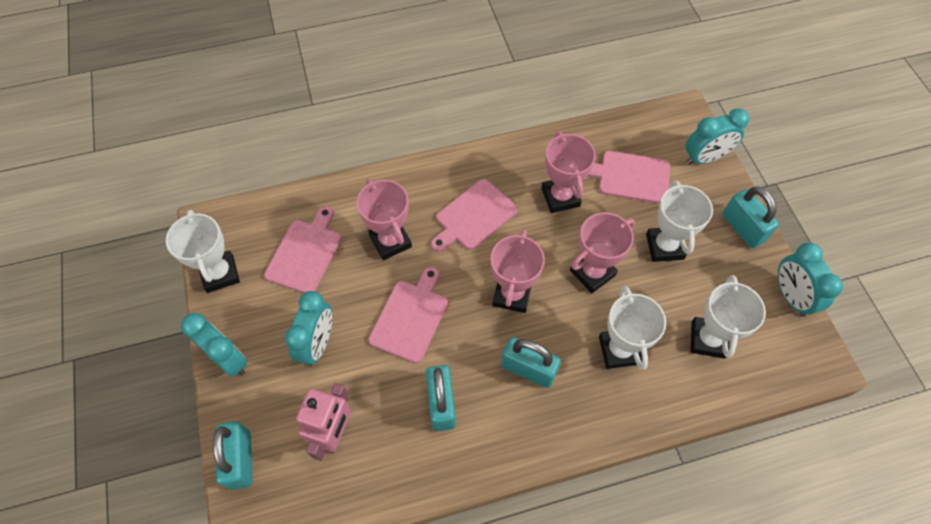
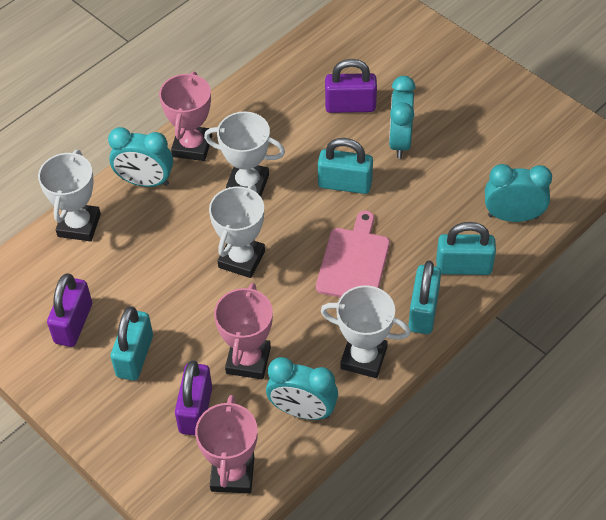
pink cutting board: 4 -> 1
pink robot: 1 -> 0
pink trophy: 4 -> 3
purple padlock: 0 -> 3

